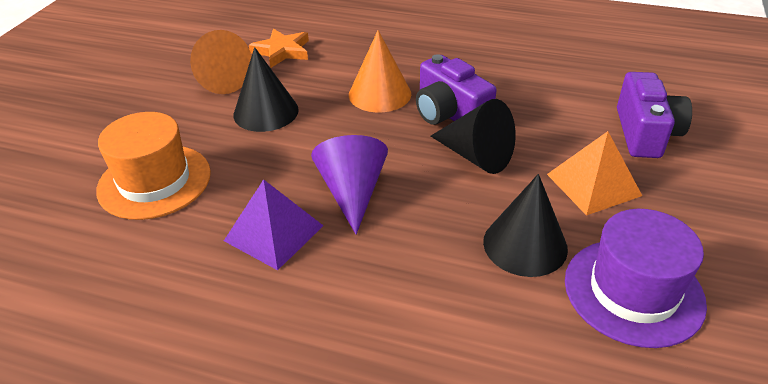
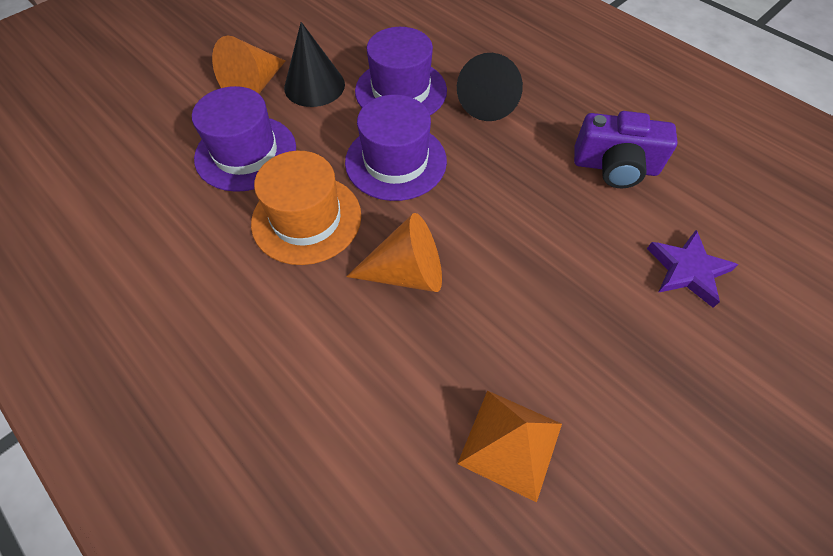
black cone: 3 -> 2
orange star: 1 -> 0
purple camera: 2 -> 1
purple cone: 1 -> 0
purple hat: 1 -> 3
purple pyramid: 1 -> 0
purple star: 0 -> 1

